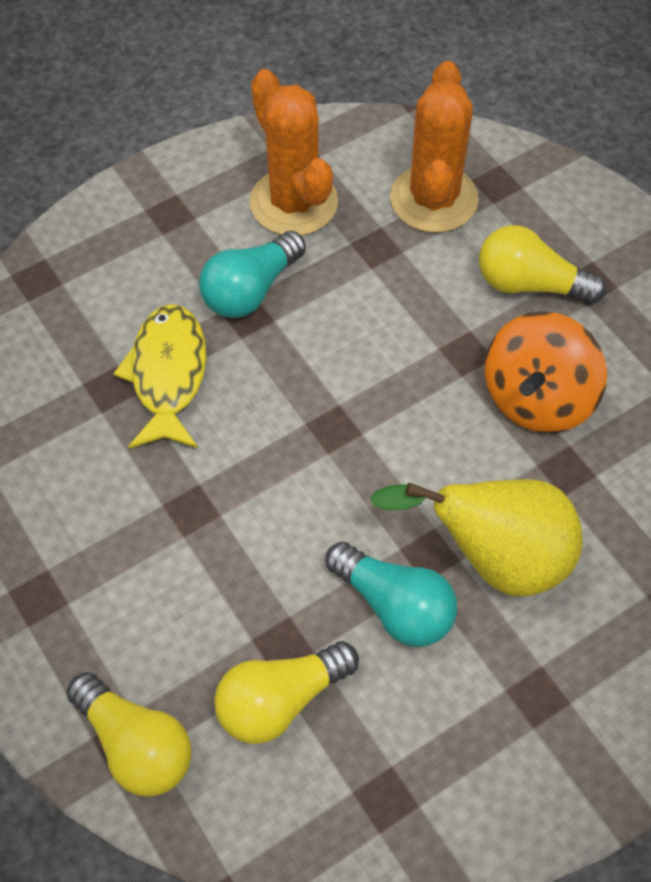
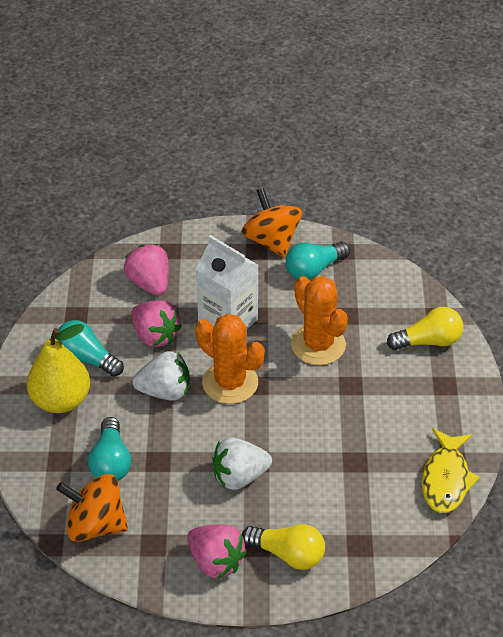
orange spinning top: 1 -> 2
pink strawberry: 0 -> 3
turquoise light bulb: 2 -> 3
white carton: 0 -> 1
white strawberry: 0 -> 2
yellow light bulb: 3 -> 2

